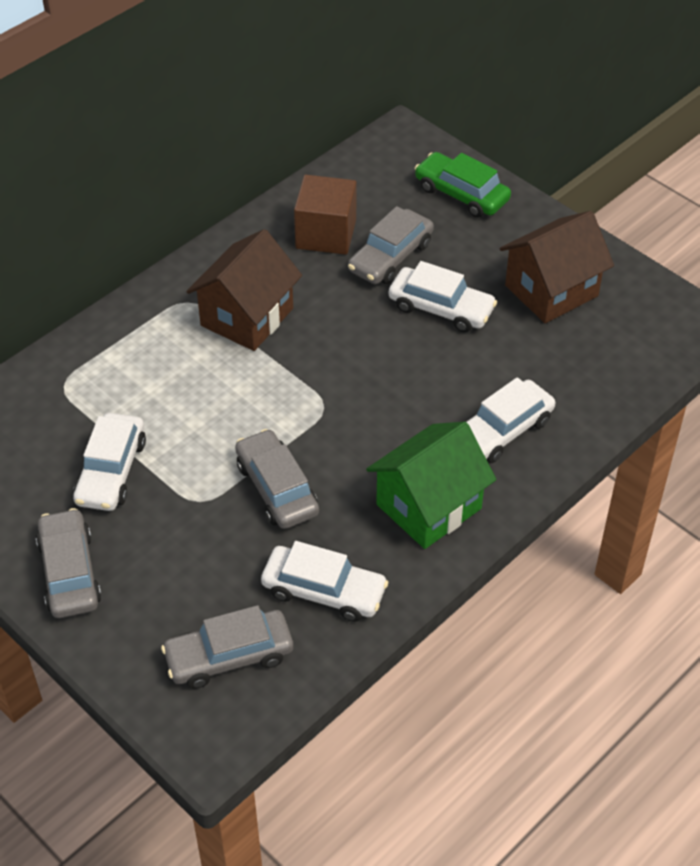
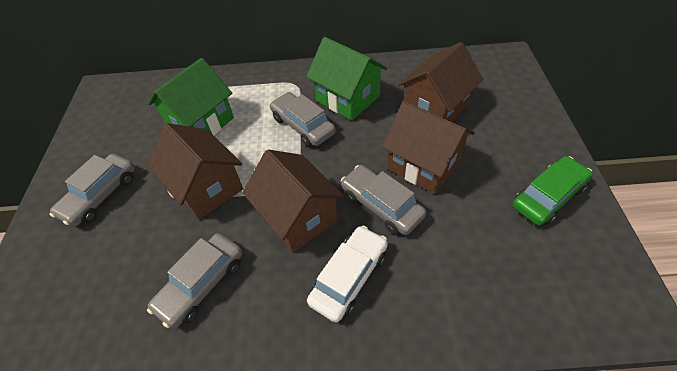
brown cube: 1 -> 0
brown house: 2 -> 4
green house: 1 -> 2
white car: 4 -> 1

